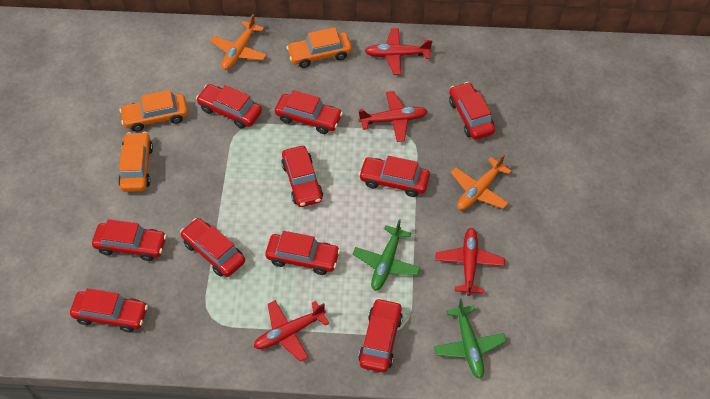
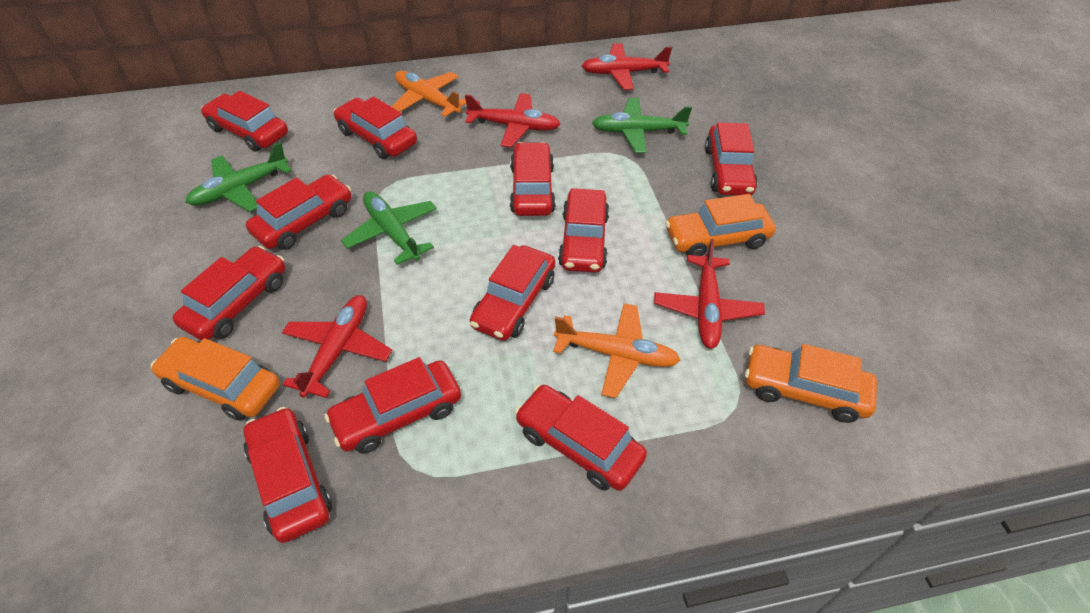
green plane: 2 -> 3
red car: 10 -> 11

